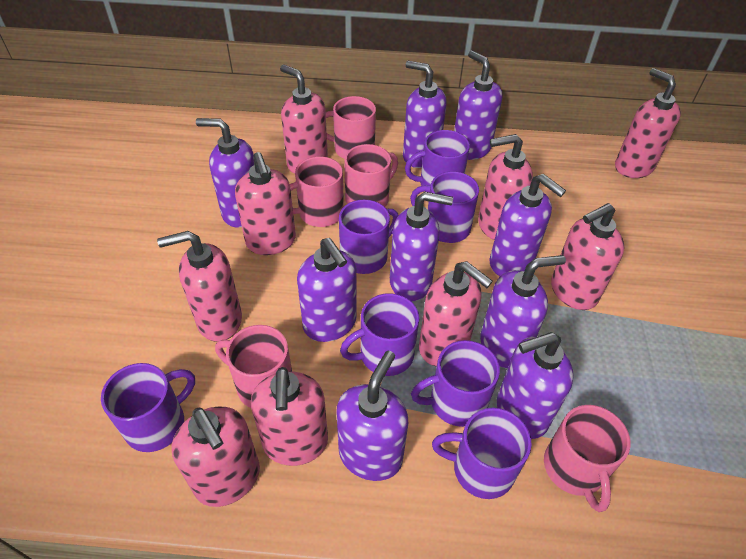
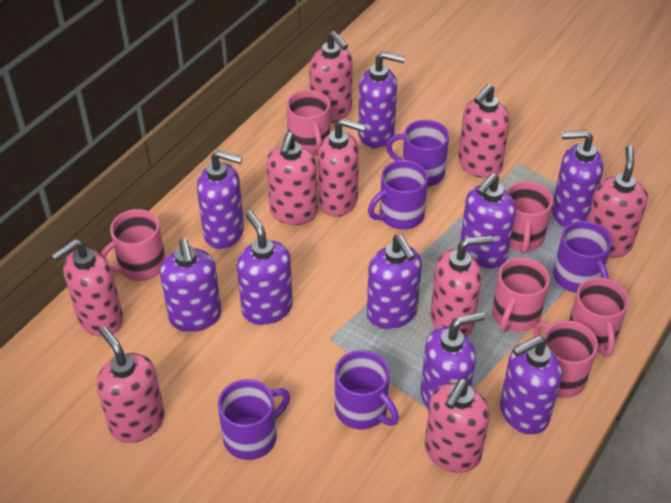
pink mug: 5 -> 6
purple mug: 7 -> 5

